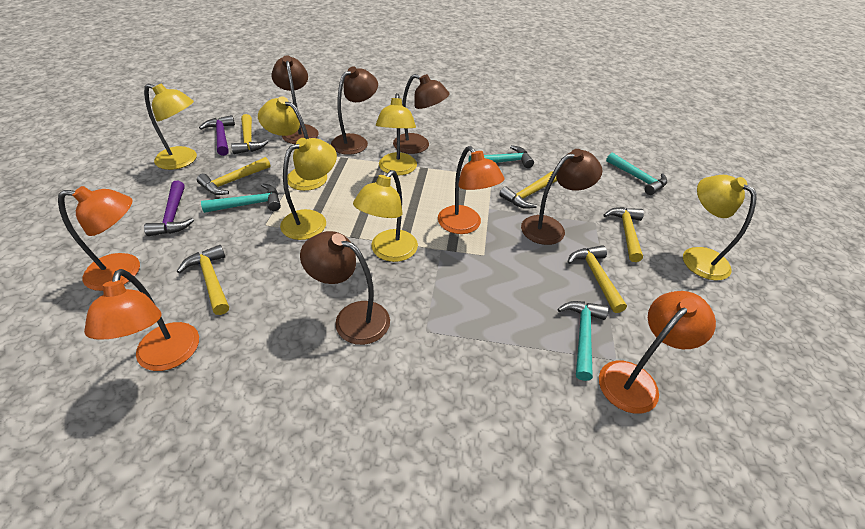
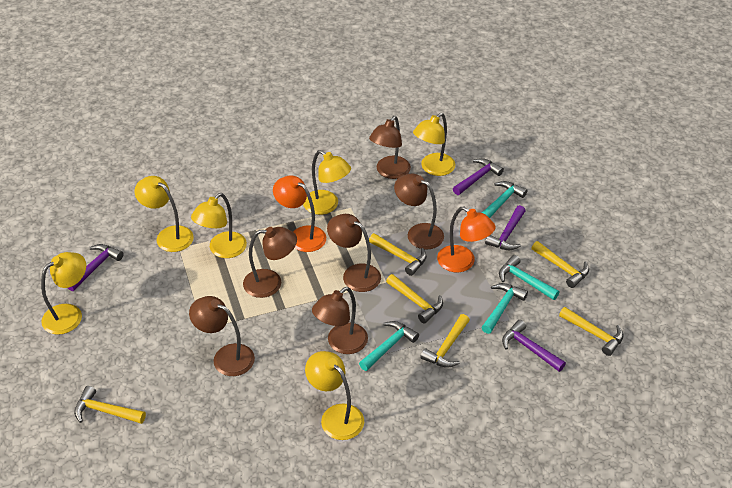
brown lamp: 5 -> 6
orange lamp: 4 -> 2
purple hammer: 2 -> 4

